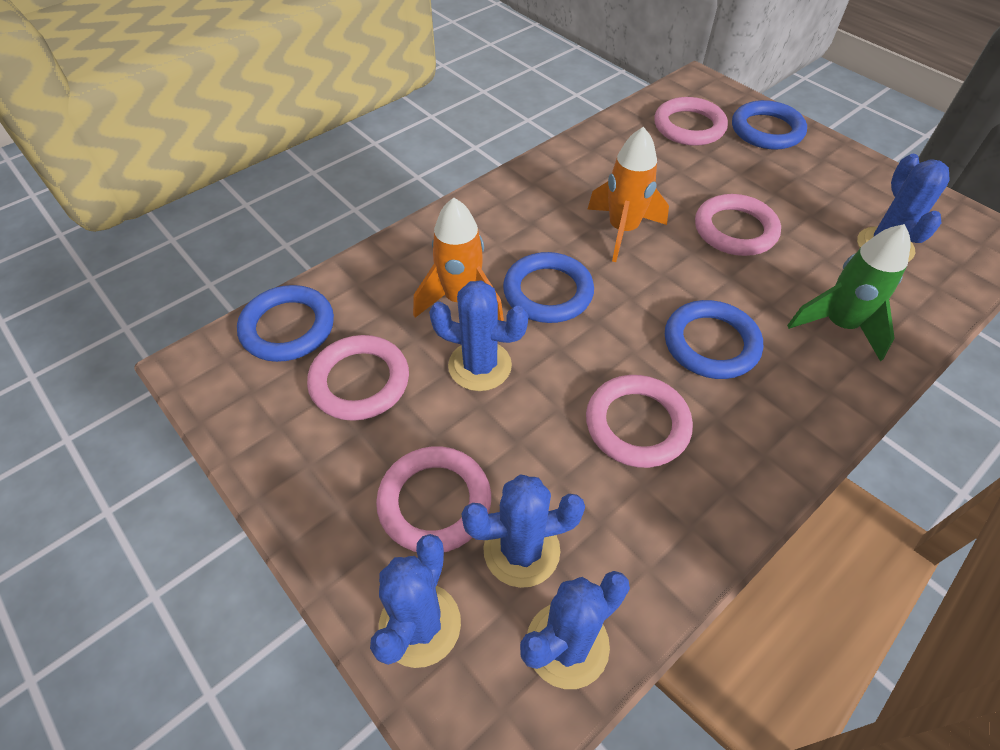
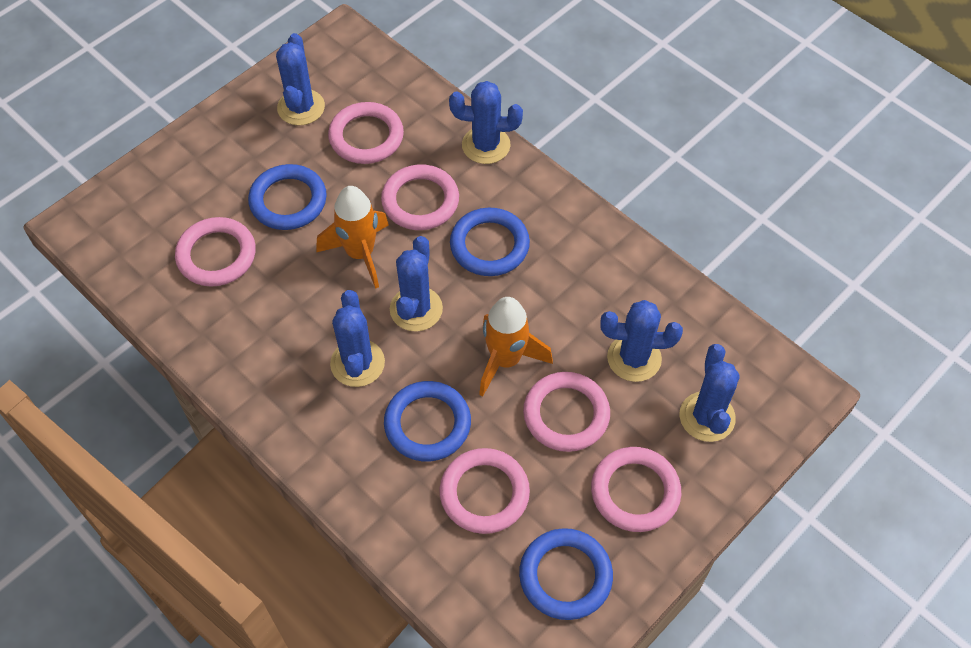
blue cactus: 5 -> 6
green rocket: 1 -> 0
pink ring: 5 -> 6

